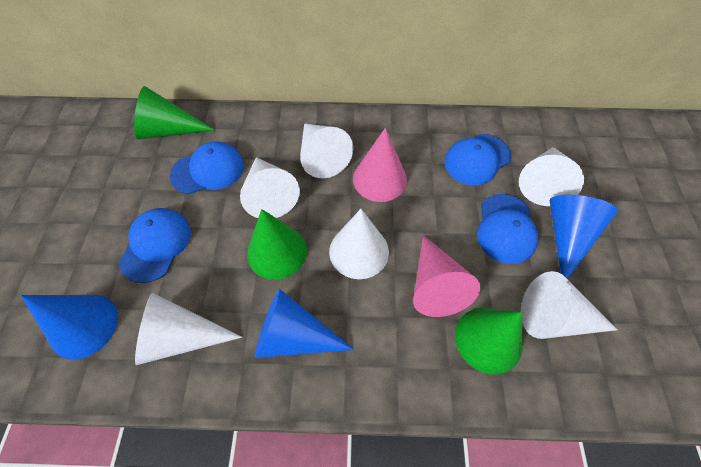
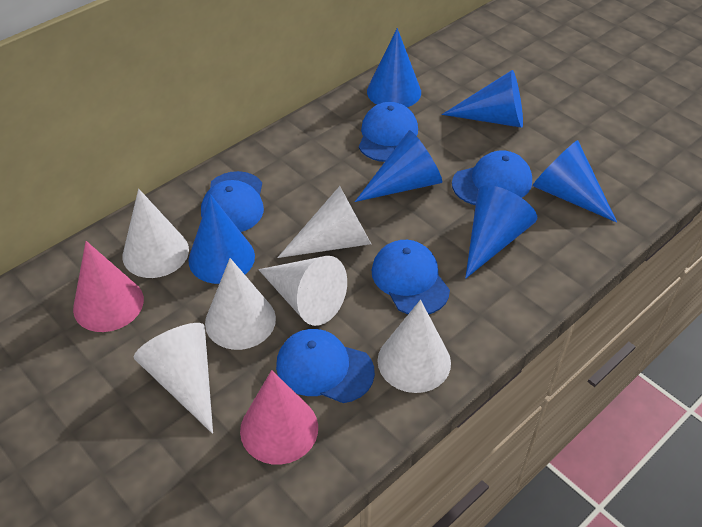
blue cap: 4 -> 5
blue cone: 3 -> 6
green cone: 3 -> 0

